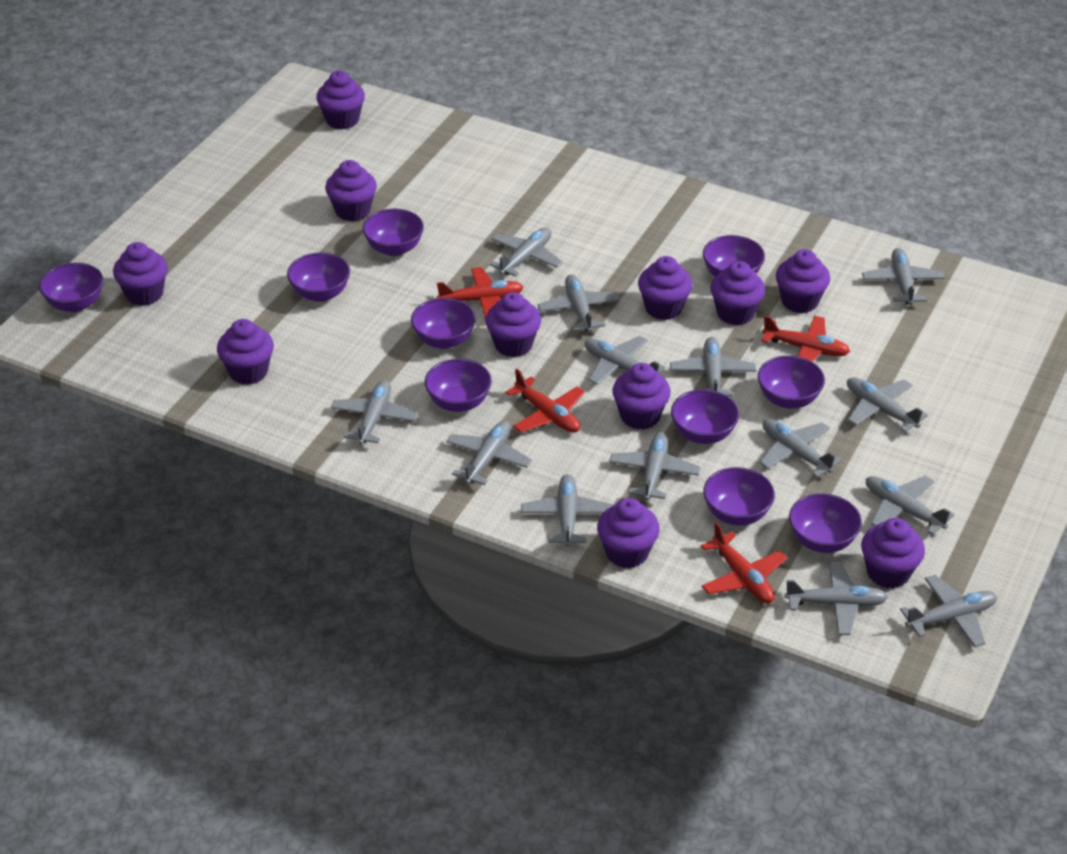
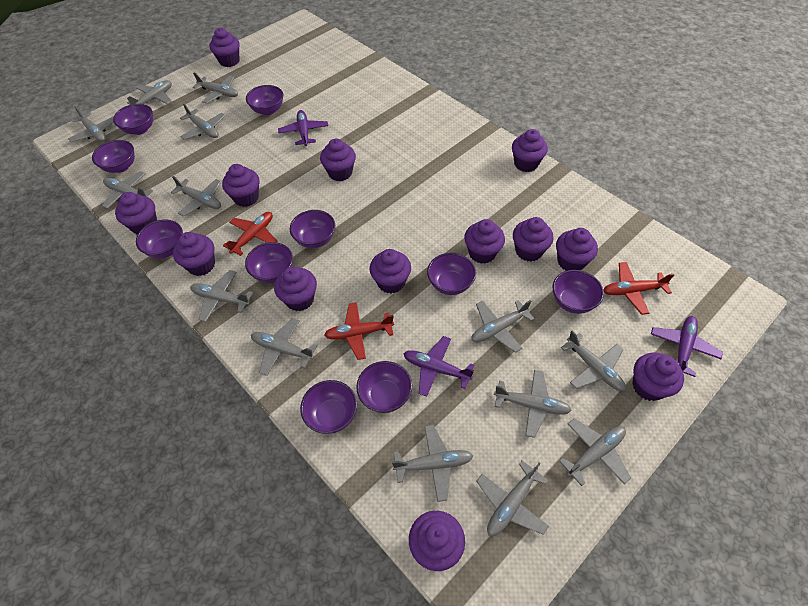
purple cupcake: 11 -> 13
purple plane: 0 -> 3
red plane: 4 -> 3

